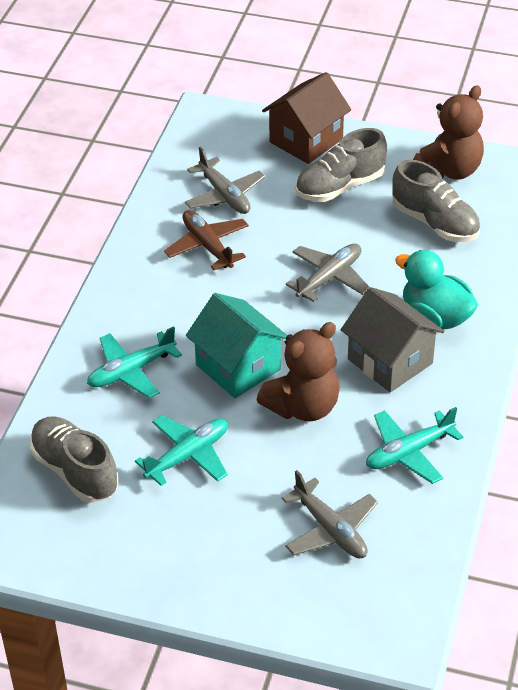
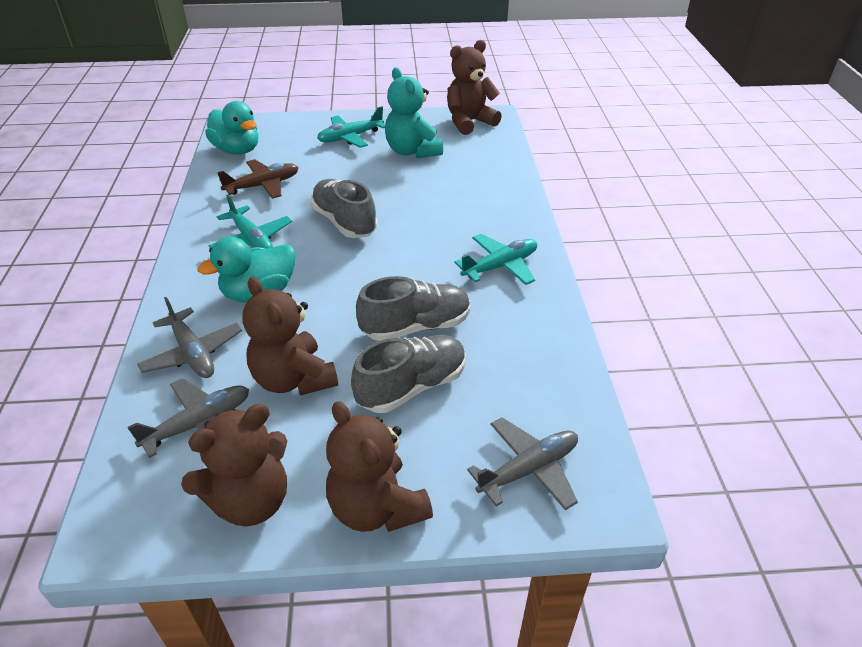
brown house: 1 -> 0
brown teddy bear: 2 -> 4
grey house: 1 -> 0
turquoise duck: 1 -> 2
turquoise house: 1 -> 0
turquoise teddy bear: 0 -> 1

